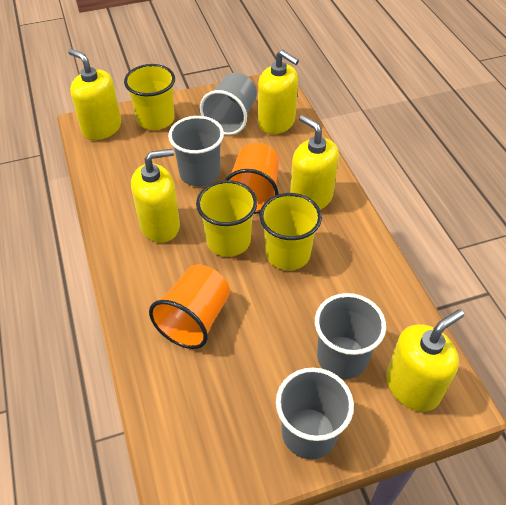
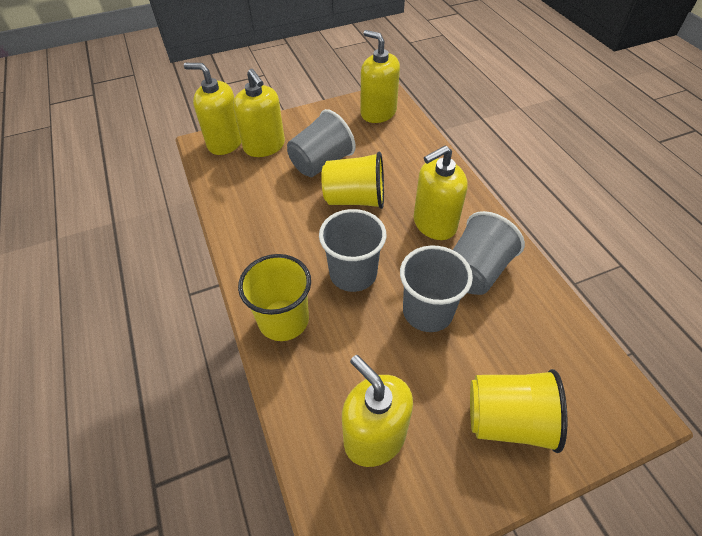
orange cup: 2 -> 0

